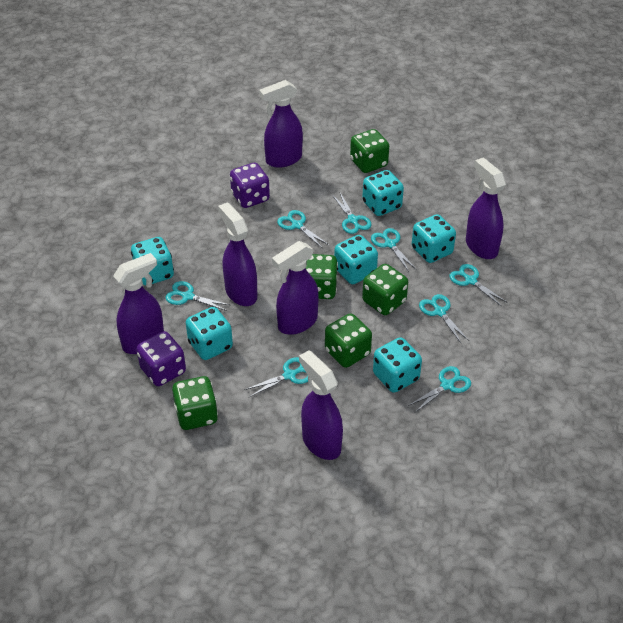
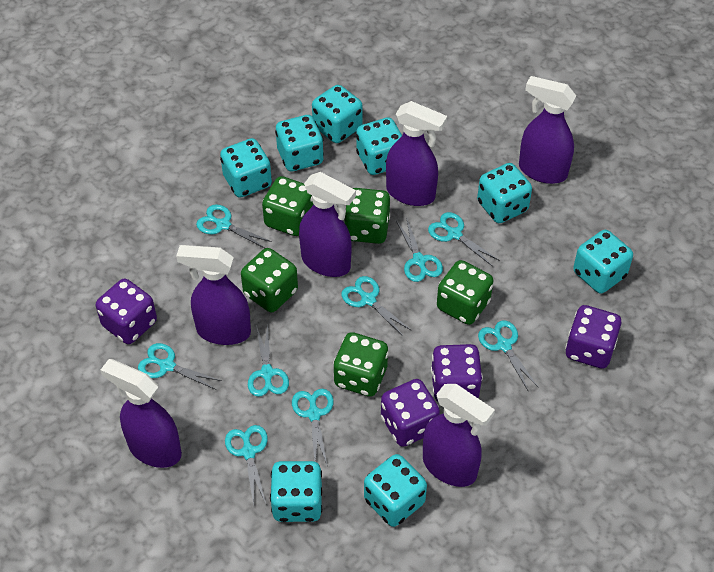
purple dice: 2 -> 4
turquoise dice: 6 -> 8
turquoise scissors: 8 -> 9

